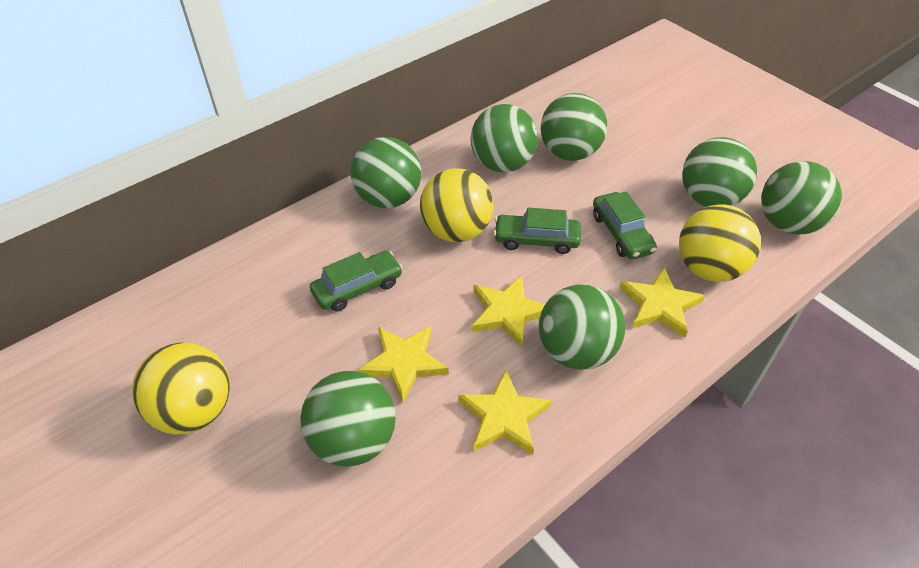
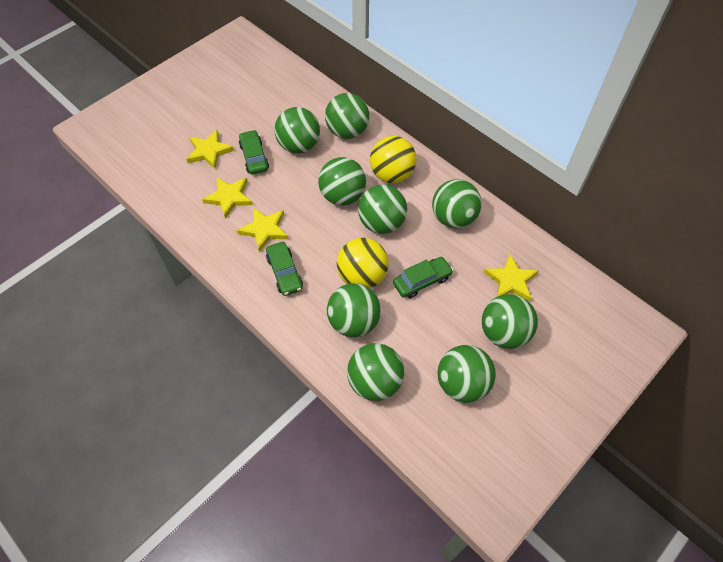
green ball: 7 -> 9
yellow ball: 3 -> 2

